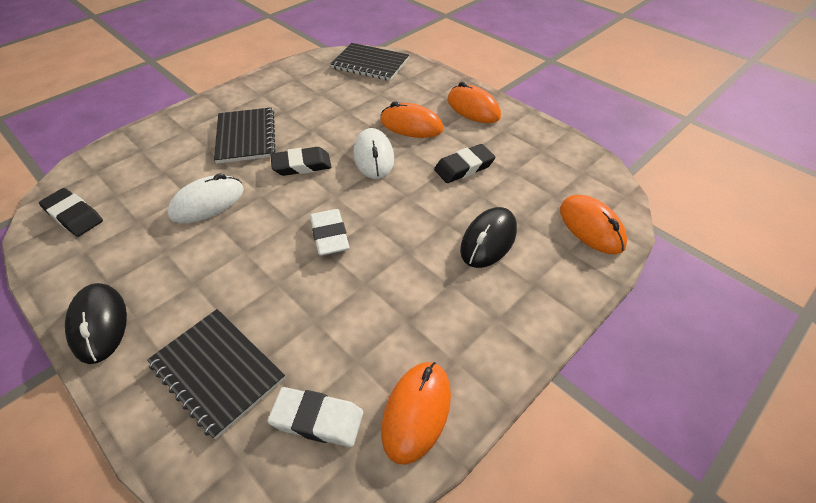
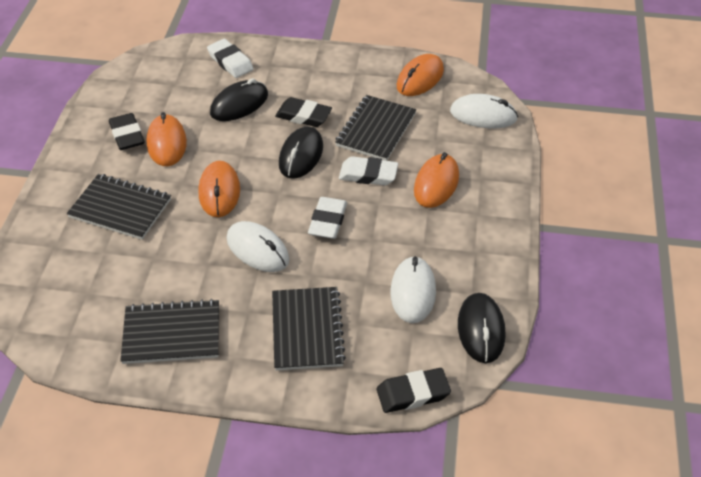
black mouse: 2 -> 3
black notebook: 3 -> 4
white eraser: 2 -> 3
white mouse: 2 -> 3

